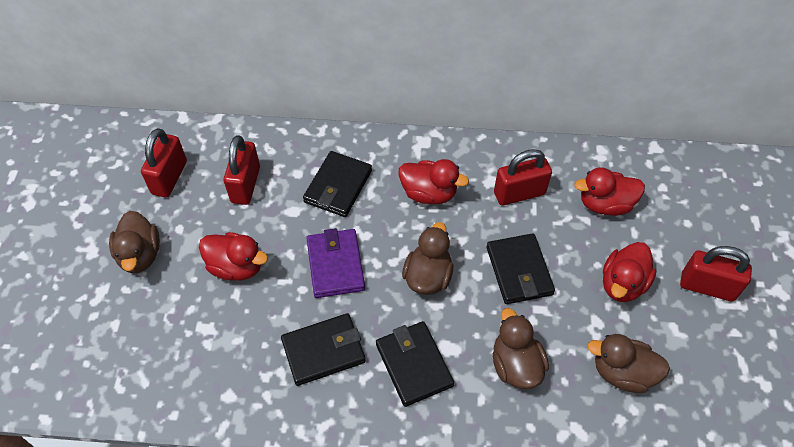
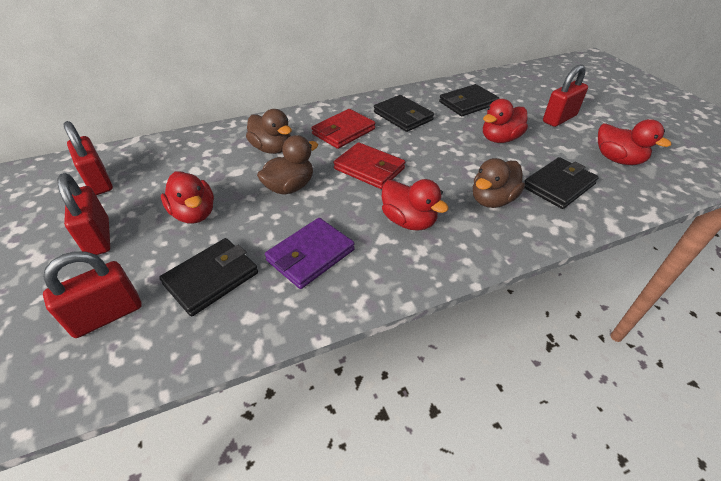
brown duck: 4 -> 3
red wallet: 0 -> 2

